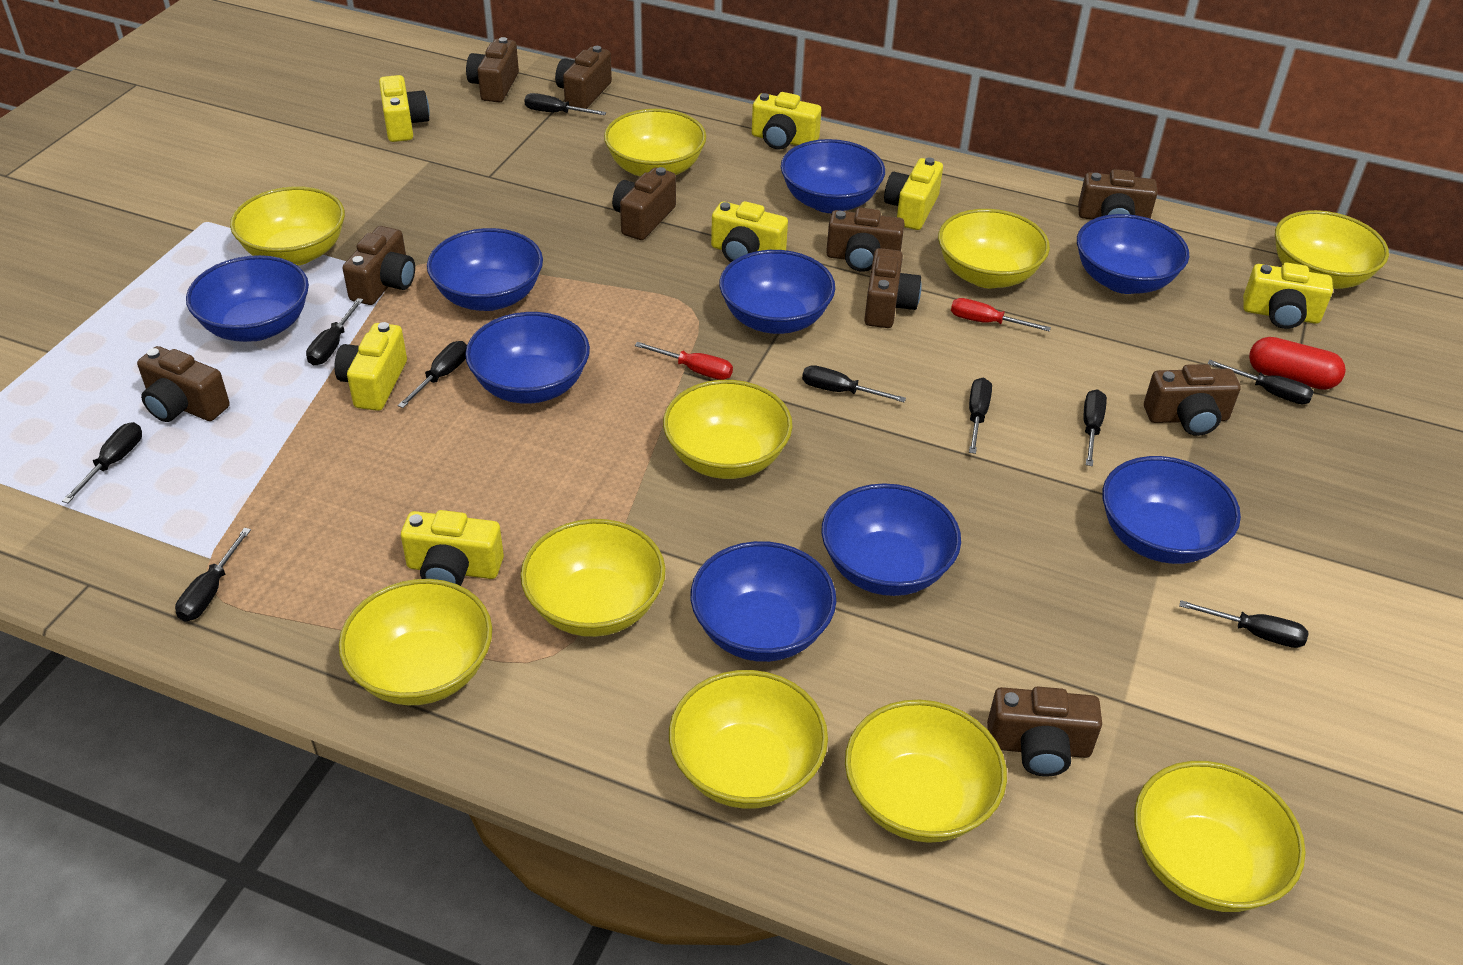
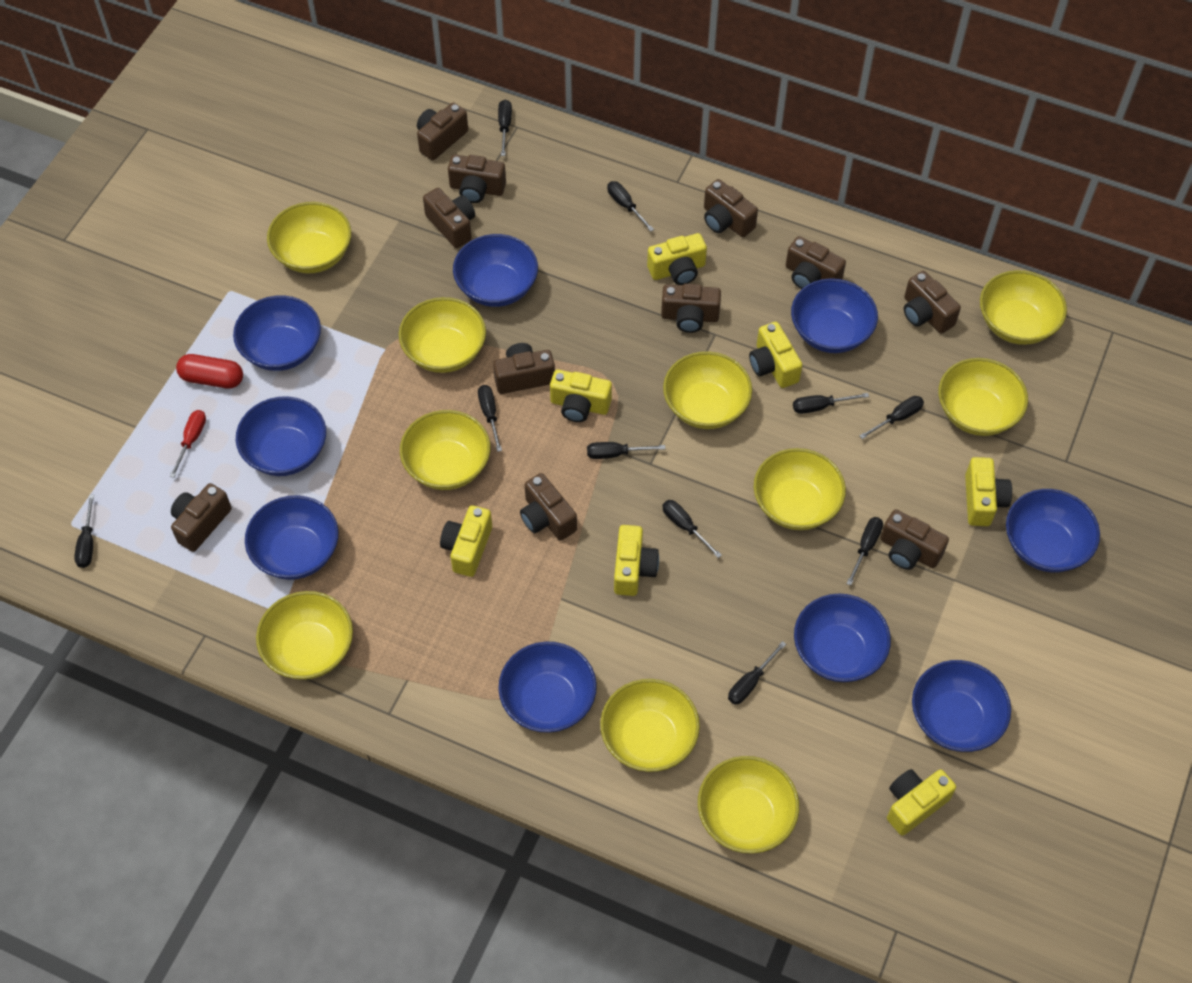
brown camera: 10 -> 11
red screwdriver: 2 -> 1

